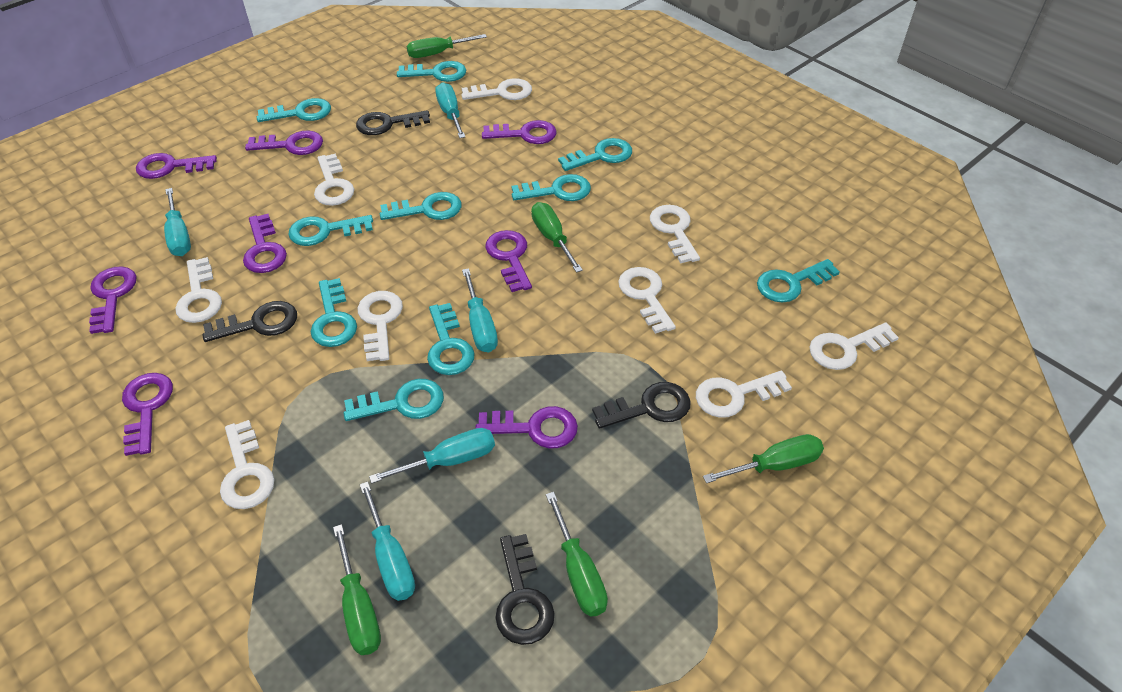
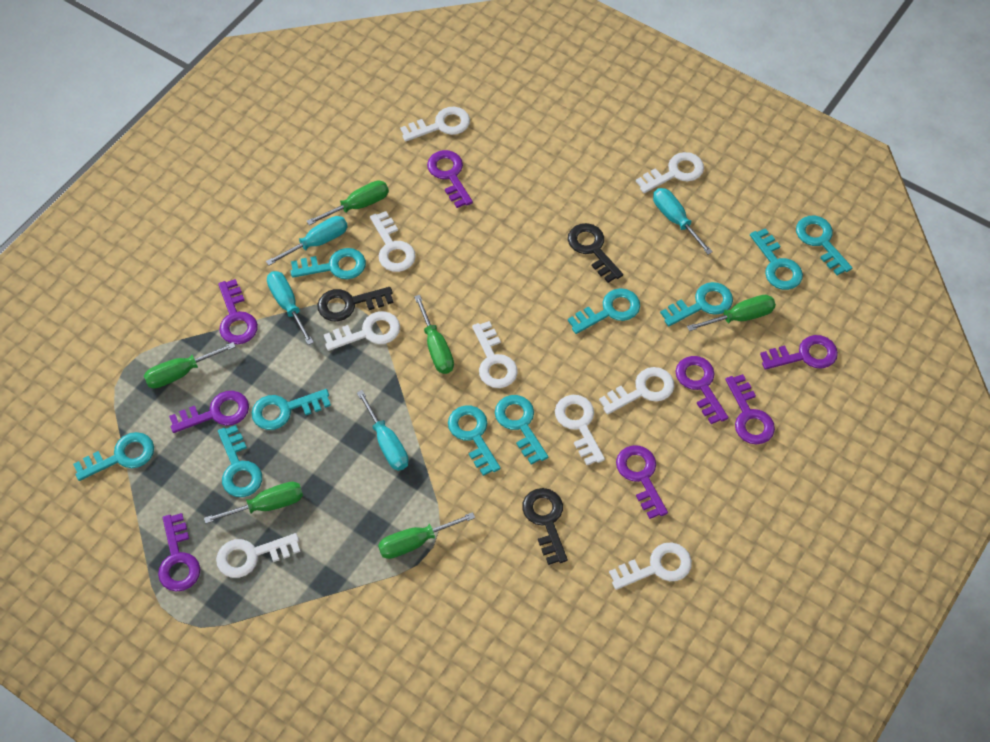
black key: 4 -> 3
green screwdriver: 5 -> 6
turquoise screwdriver: 5 -> 4

